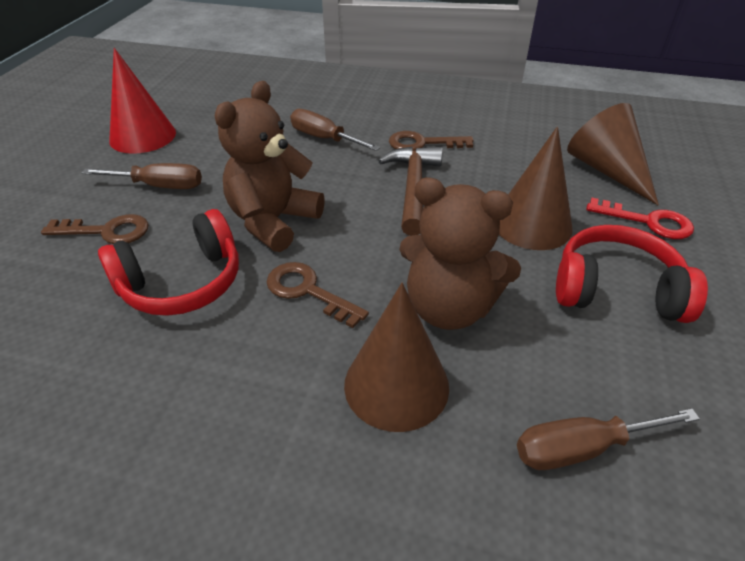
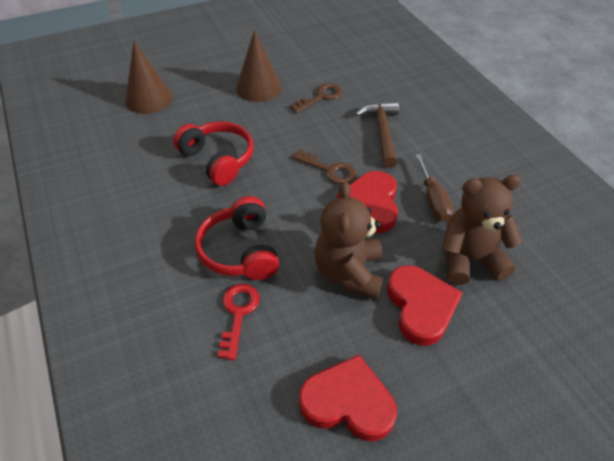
brown cone: 3 -> 2
brown key: 3 -> 2
brown screwdriver: 3 -> 1
red cone: 1 -> 0
red heart: 0 -> 3

